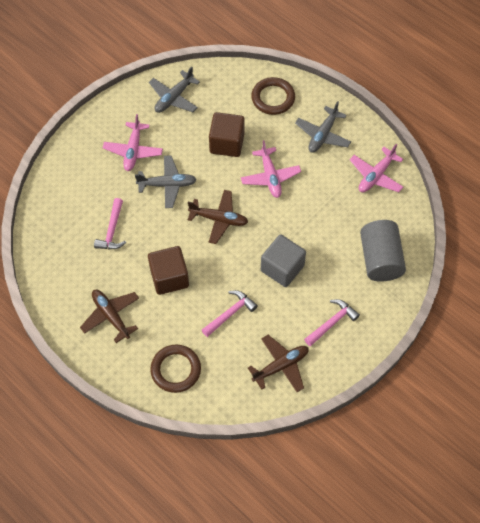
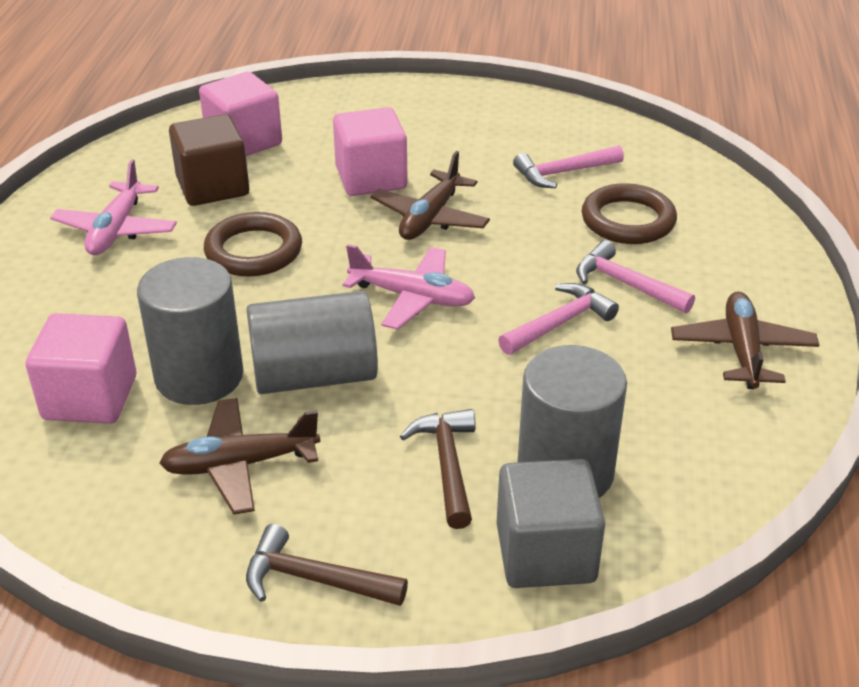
brown cube: 2 -> 1
brown hammer: 0 -> 2
grey cylinder: 1 -> 3
grey plane: 3 -> 0
pink cube: 0 -> 3
pink plane: 3 -> 2

